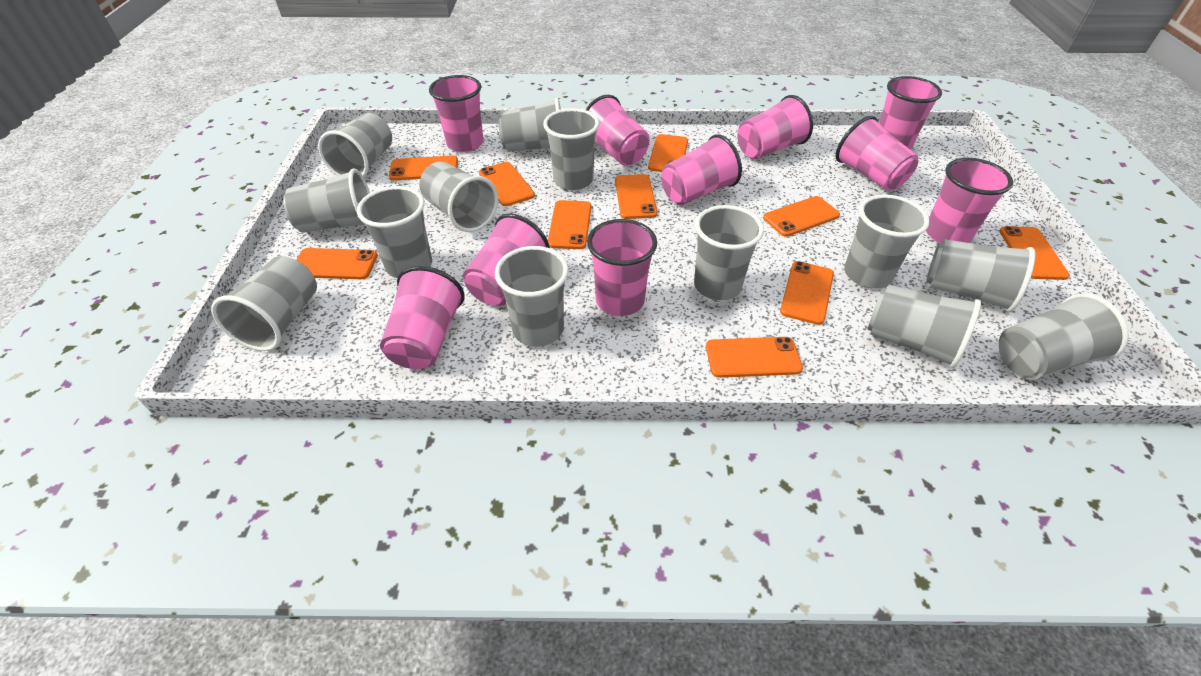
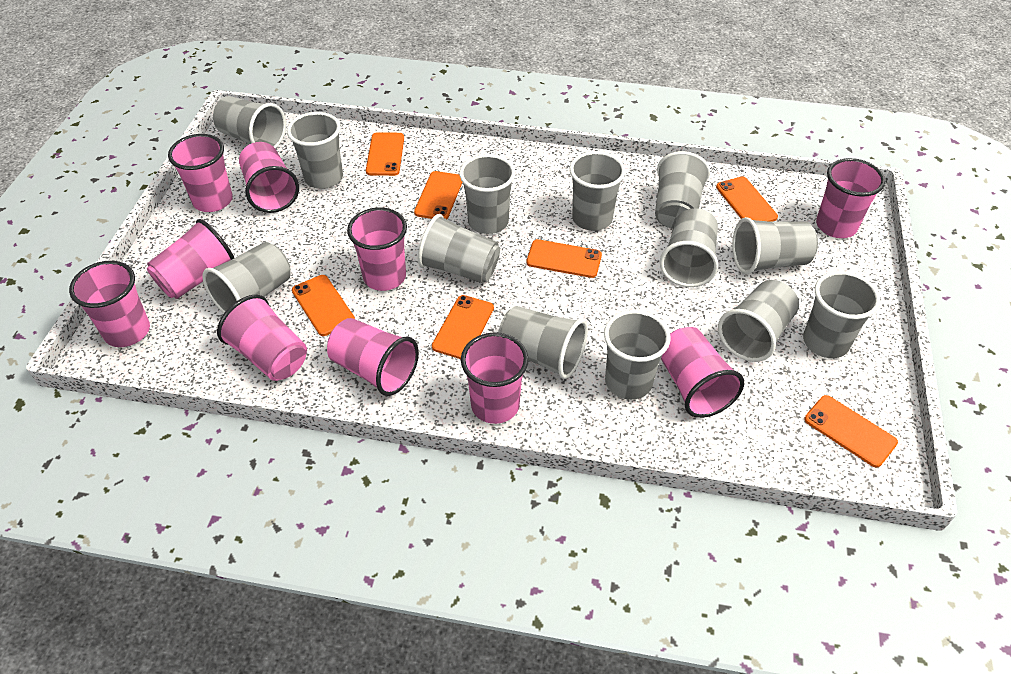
orange phone: 10 -> 7

